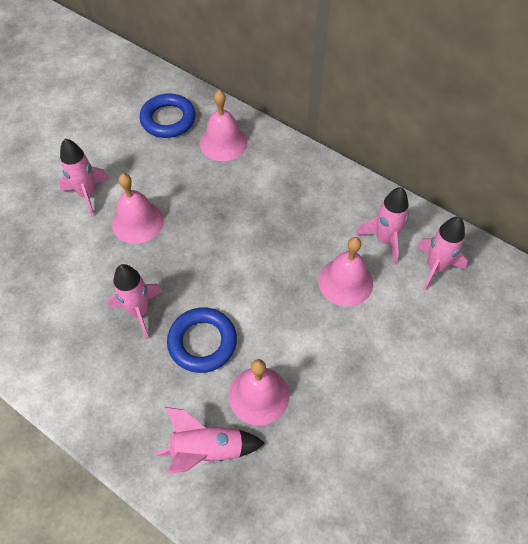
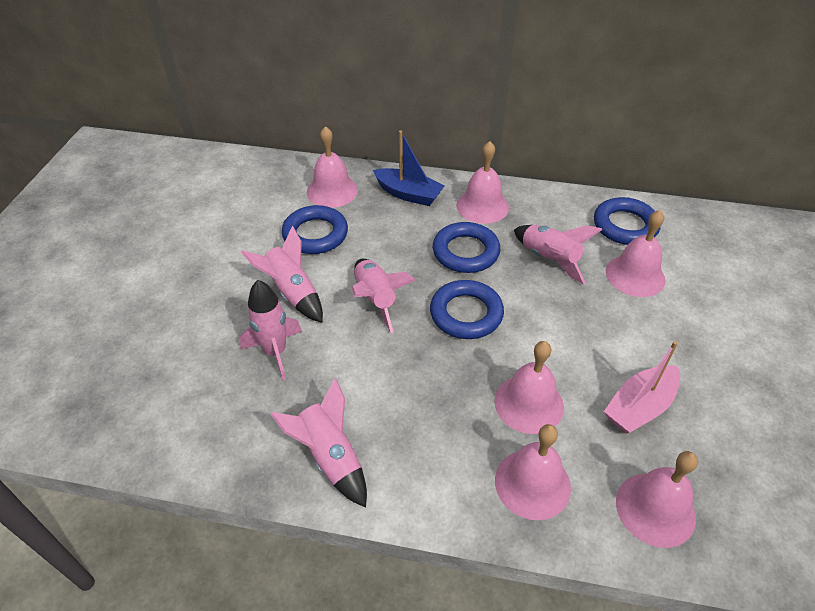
blue boat: 0 -> 1
blue ring: 2 -> 4
pink bell: 4 -> 6
pink boat: 0 -> 1

